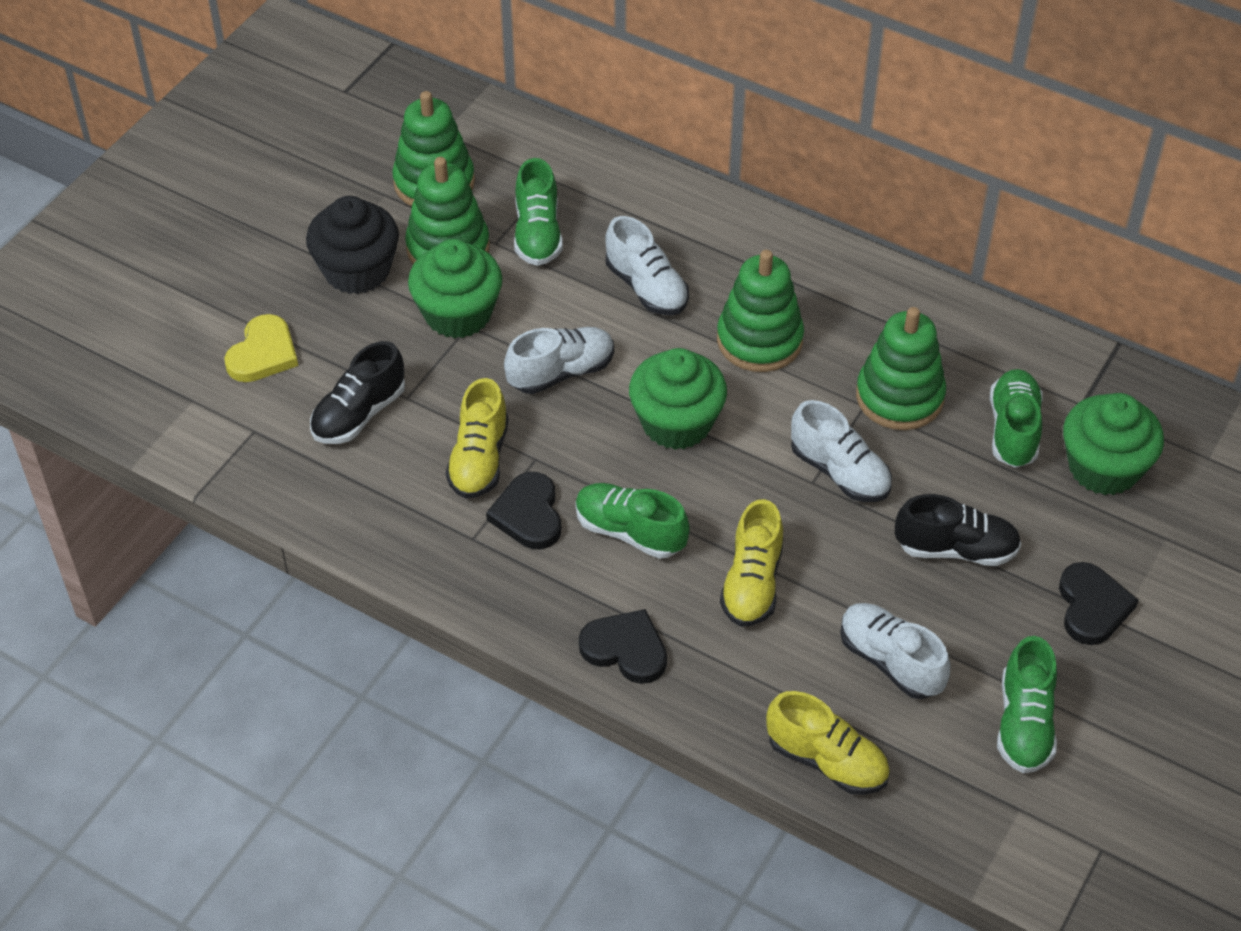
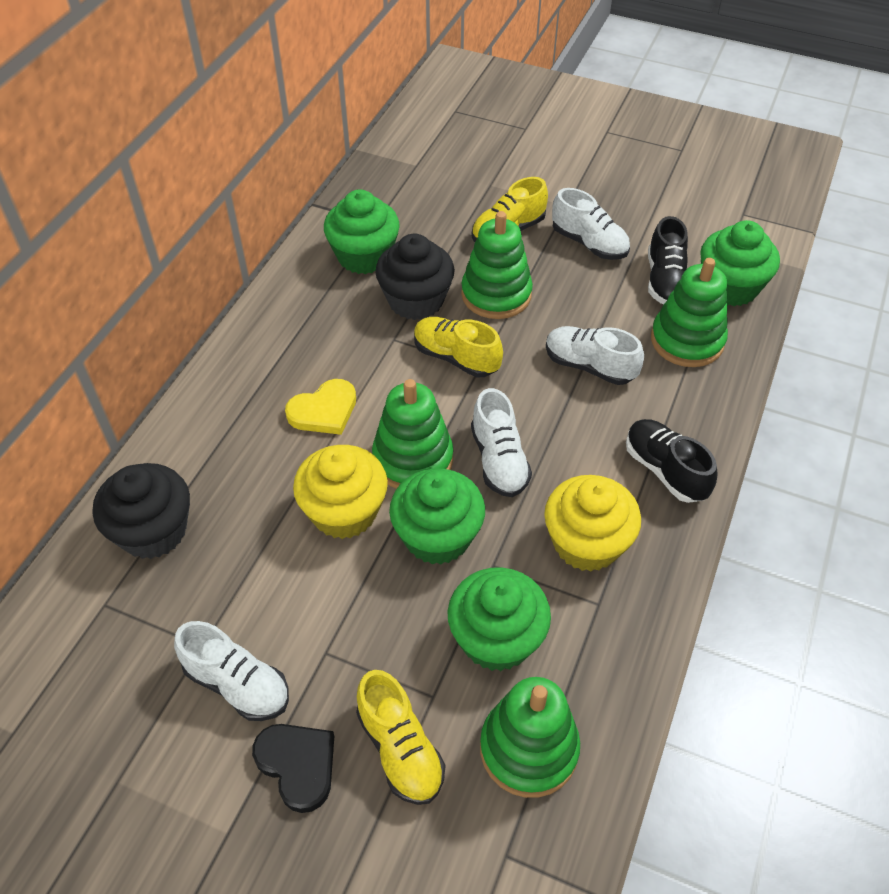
black cupcake: 1 -> 2
black heart: 3 -> 1
green cupcake: 3 -> 4
green shoe: 4 -> 0
yellow cupcake: 0 -> 2

